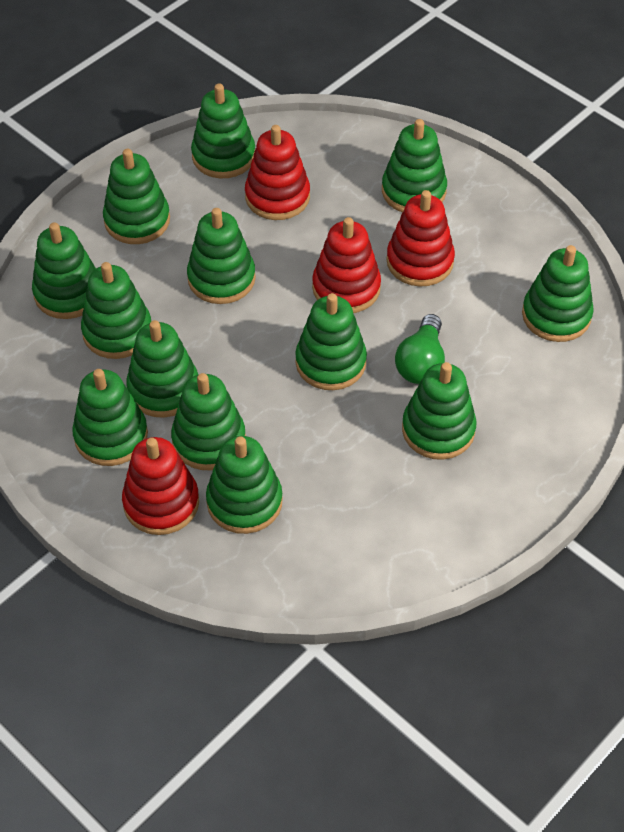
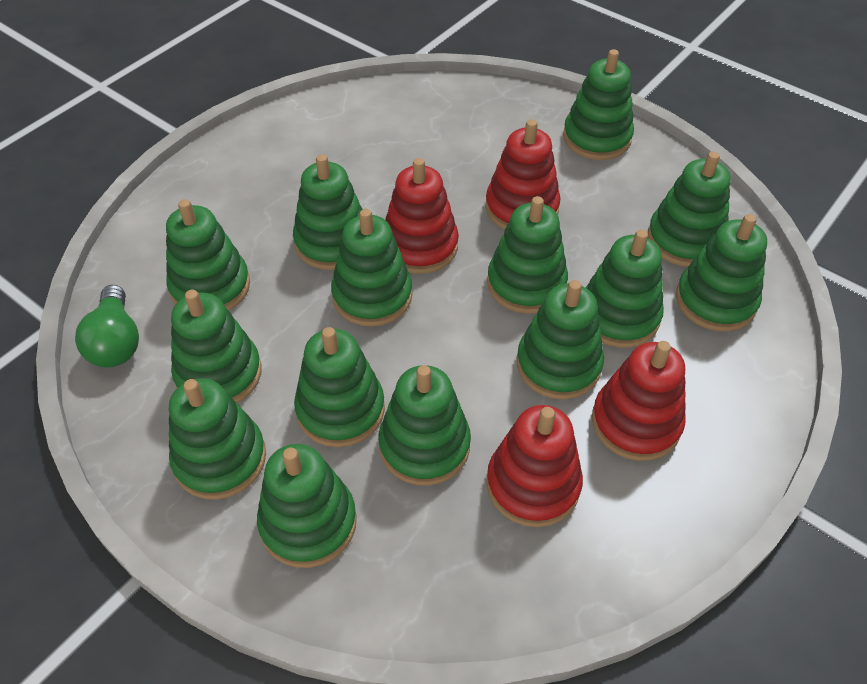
green stacking toy: 13 -> 14

